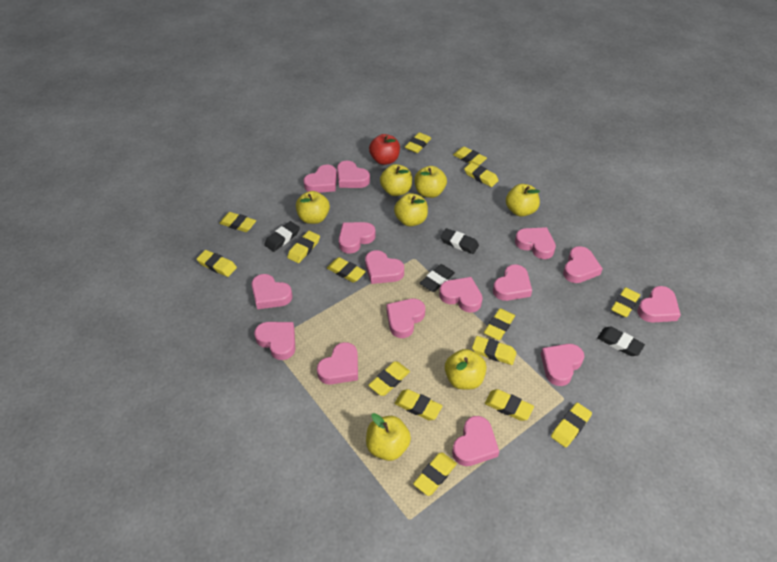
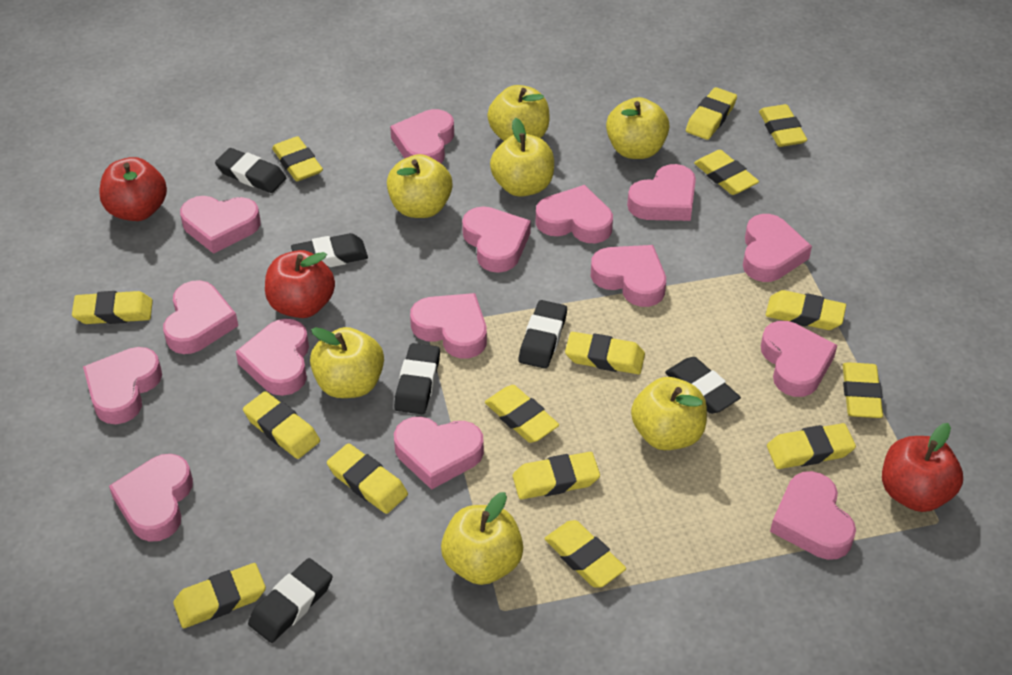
black eraser: 4 -> 6
red apple: 1 -> 3

